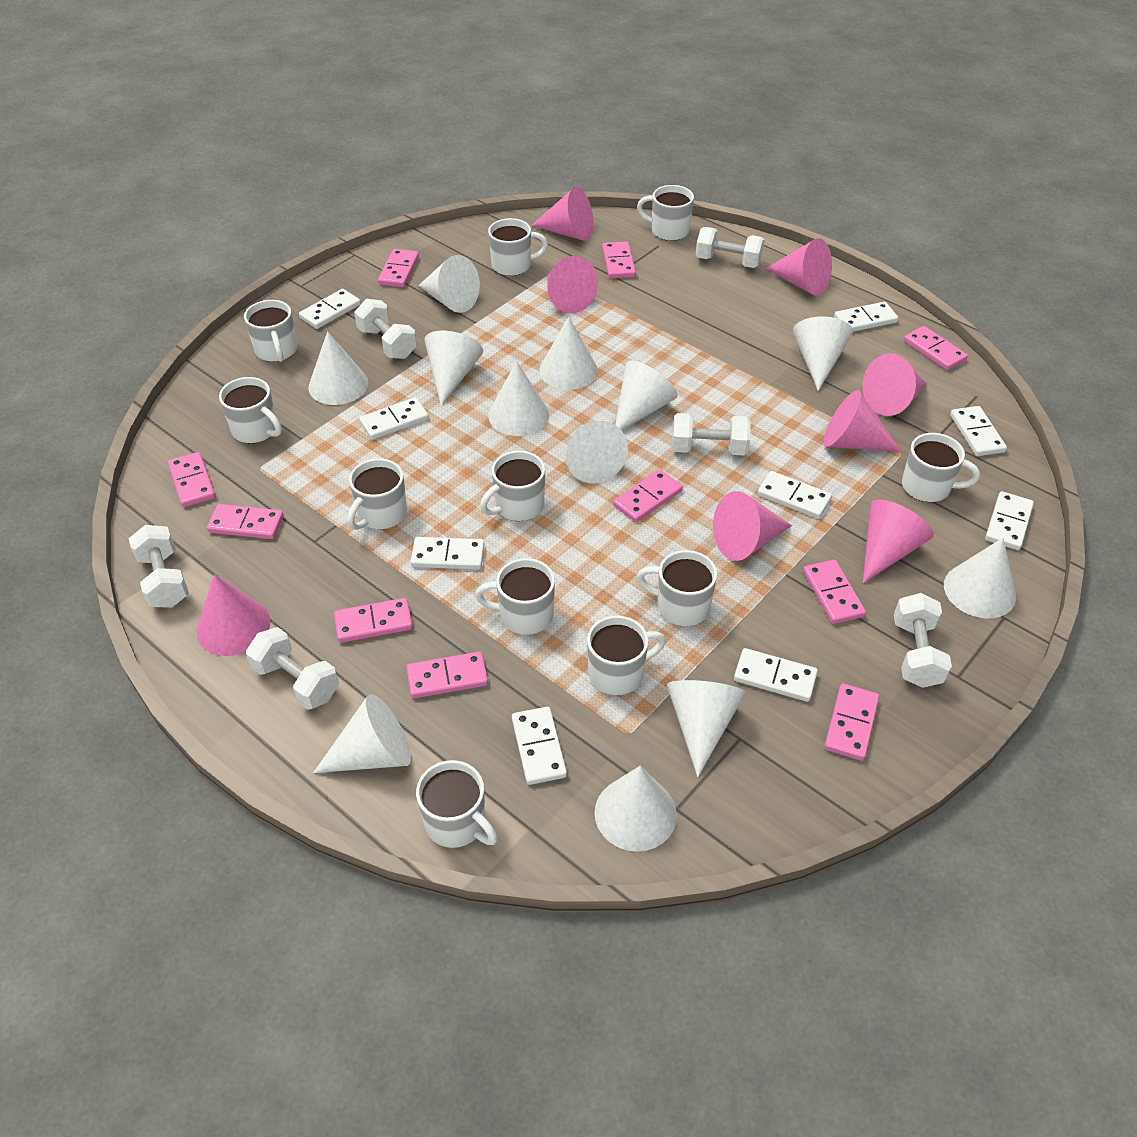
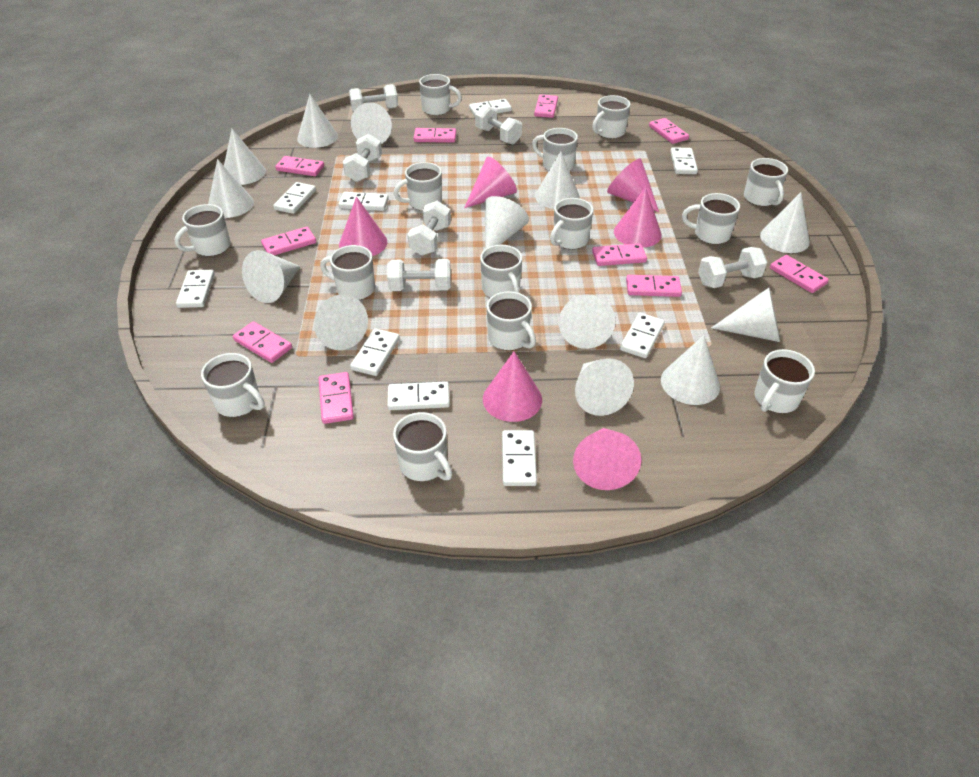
pink cone: 8 -> 6
white cone: 12 -> 13
white mug: 11 -> 14

